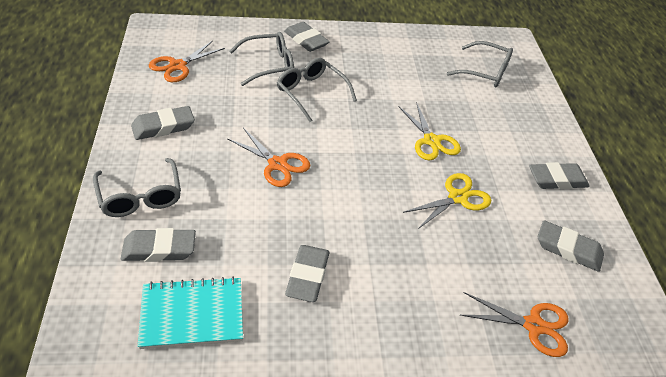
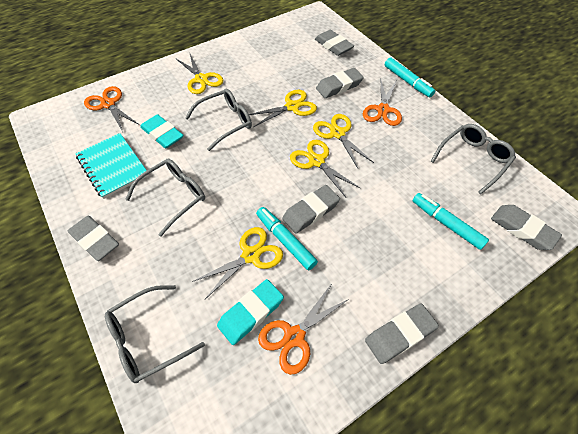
turquoise eraser: 0 -> 2
turquoise marker: 0 -> 3
yellow scissors: 2 -> 5

